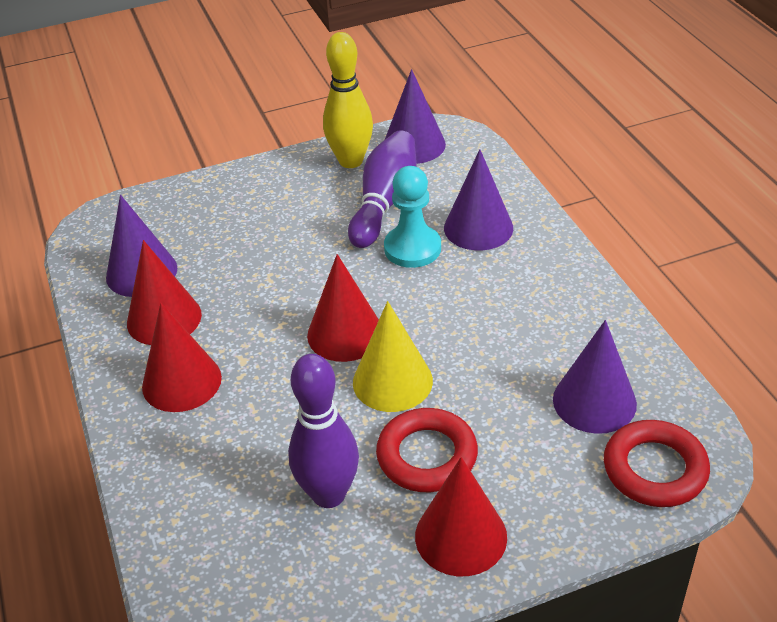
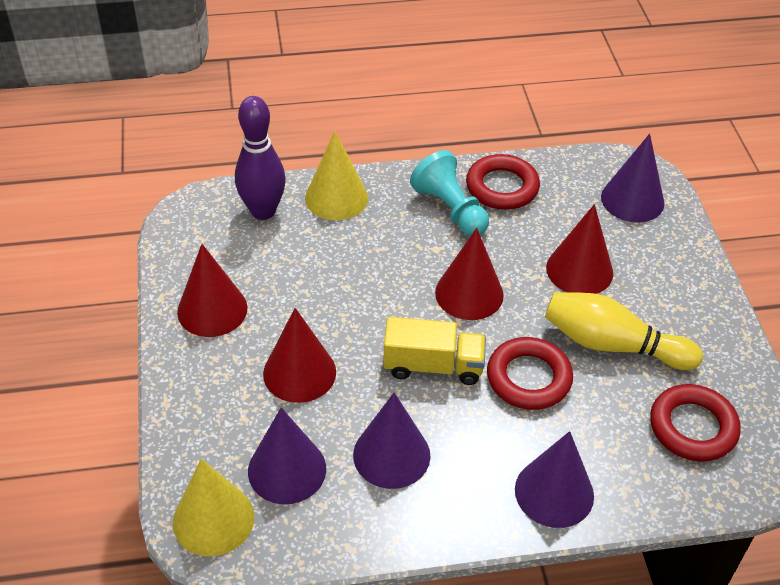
purple bowling pin: 2 -> 1
red ring: 2 -> 3
yellow cone: 1 -> 2
yellow truck: 0 -> 1

